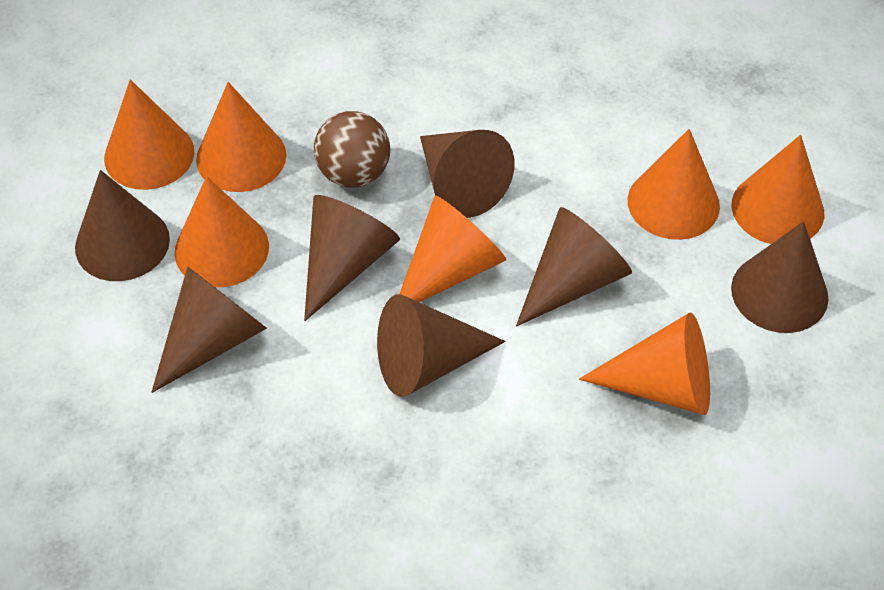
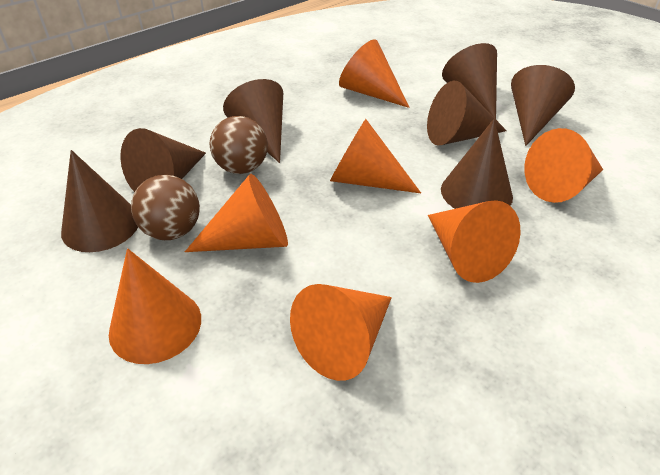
brown ball: 1 -> 2

